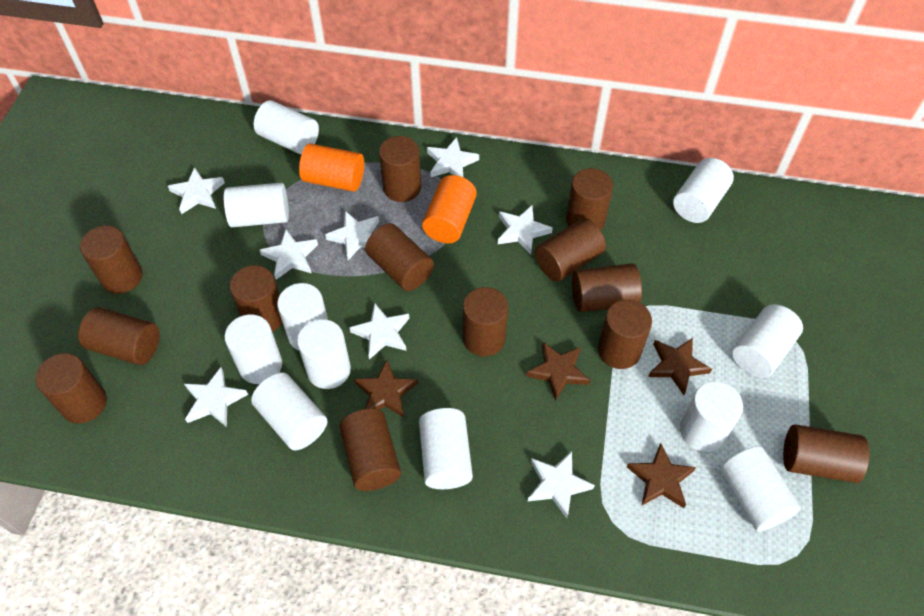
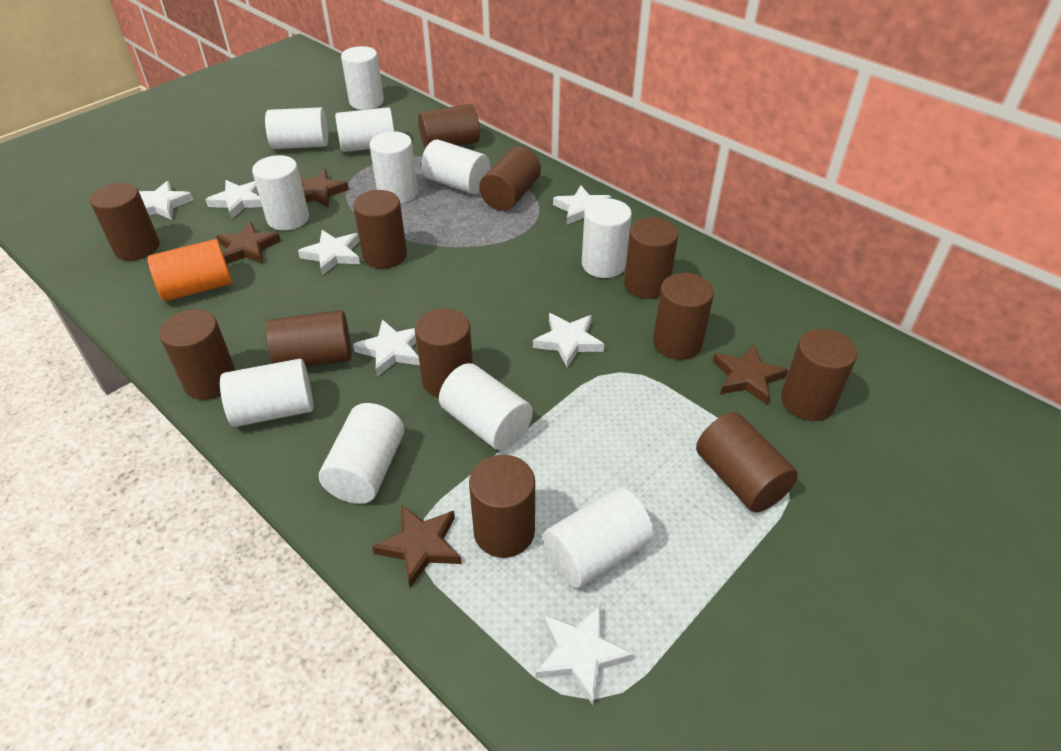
brown cylinder: 13 -> 12
orange cylinder: 2 -> 1
white star: 8 -> 7

